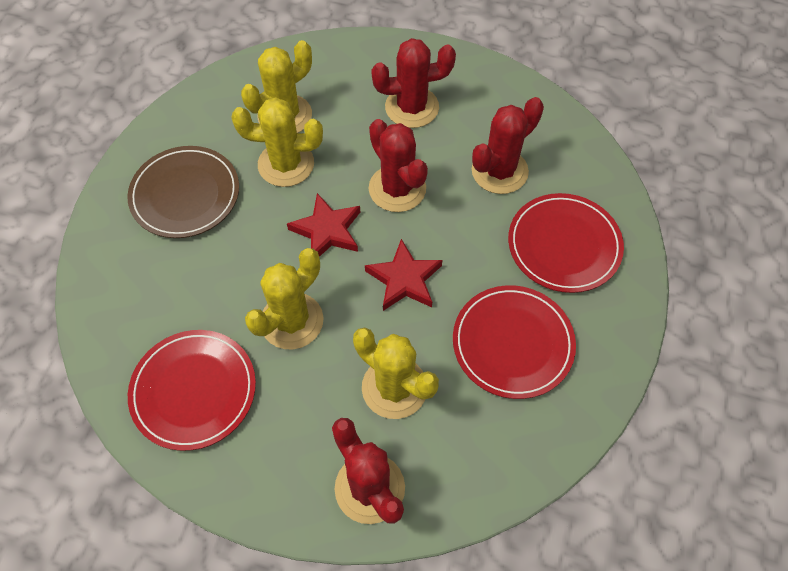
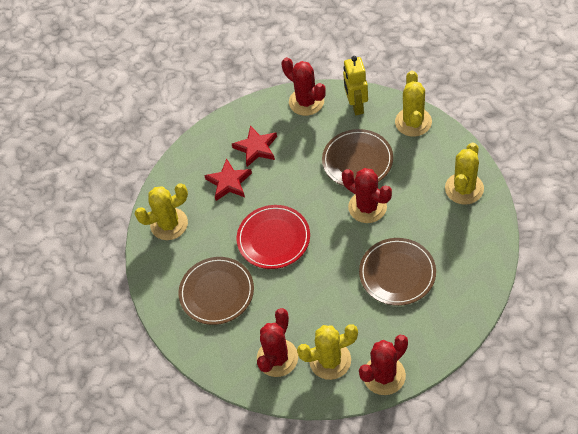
brown plate: 1 -> 3
red plate: 3 -> 1
yellow robot: 0 -> 1

